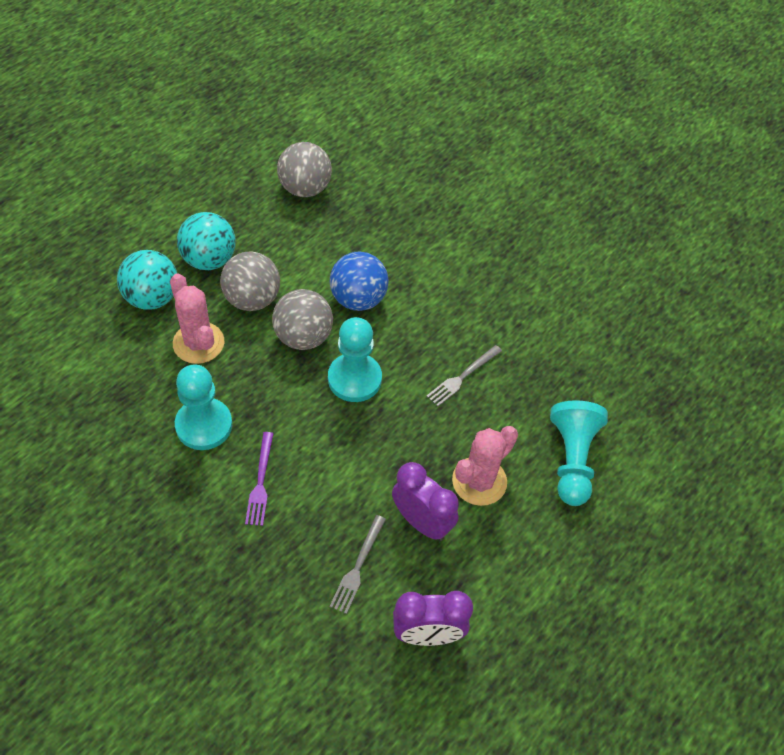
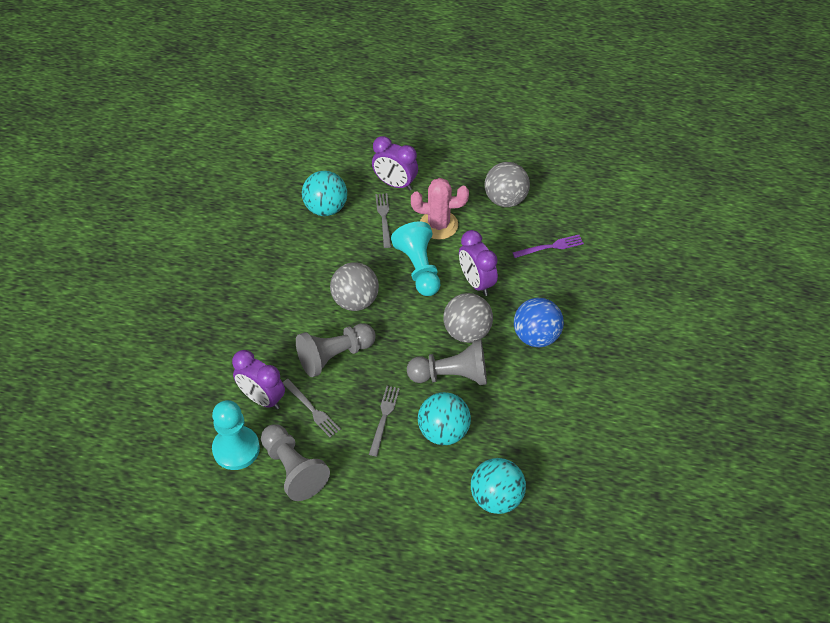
grey fork: 2 -> 3
grey pawn: 0 -> 3
pink cactus: 2 -> 1
purple clock: 2 -> 3
turquoise ball: 2 -> 3
turquoise pawn: 3 -> 2

